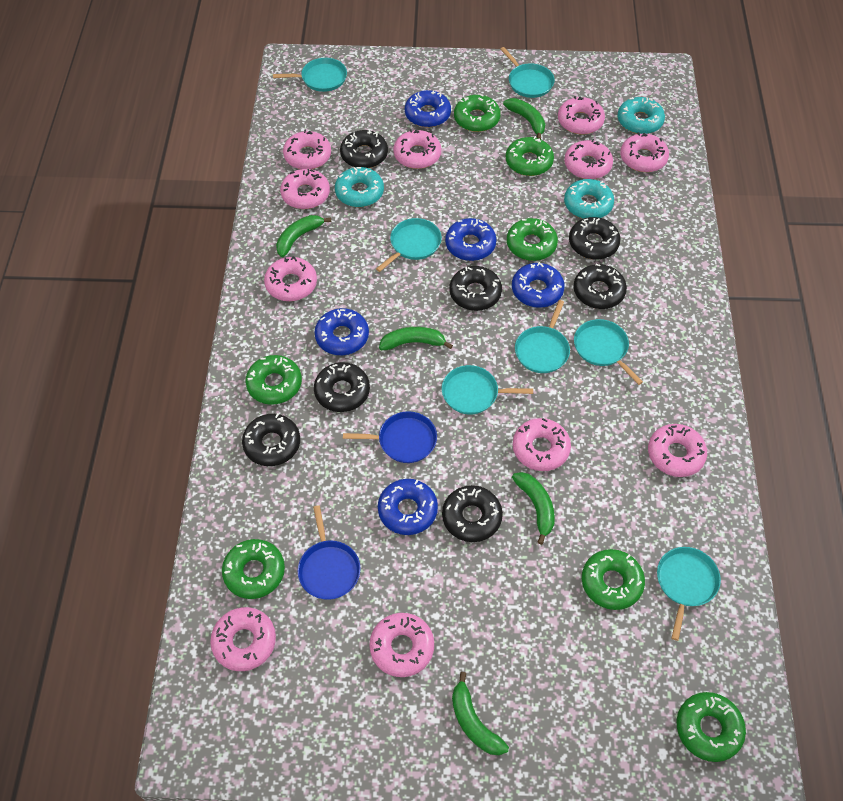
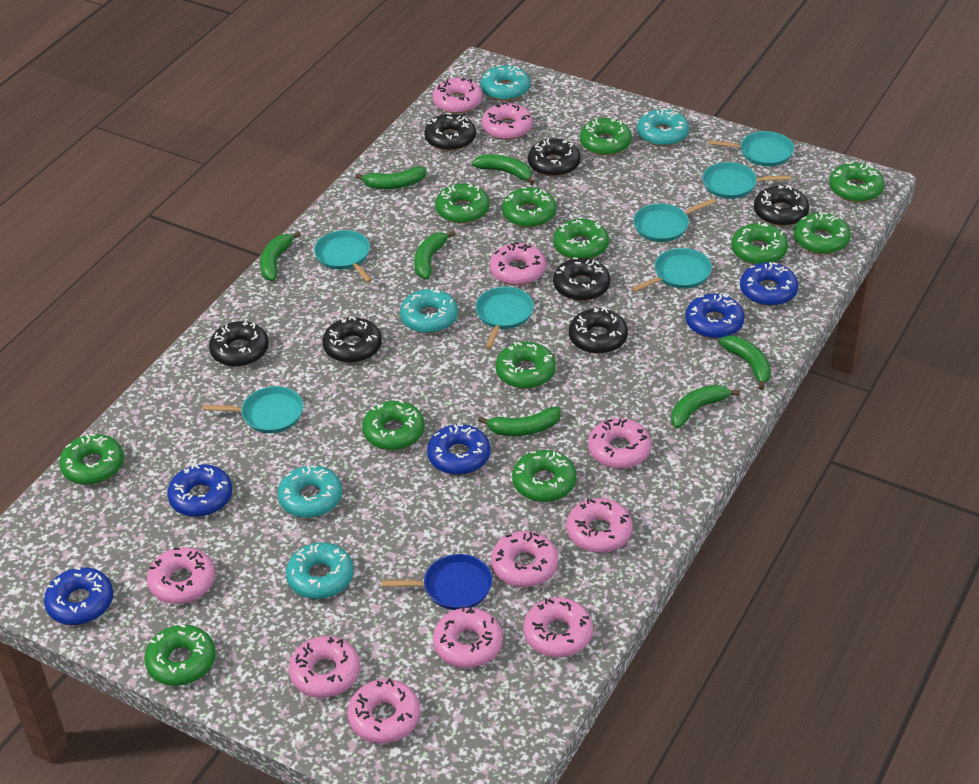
blue pan: 2 -> 1
green banana: 5 -> 7
green donut: 7 -> 12
turquoise donut: 3 -> 5

